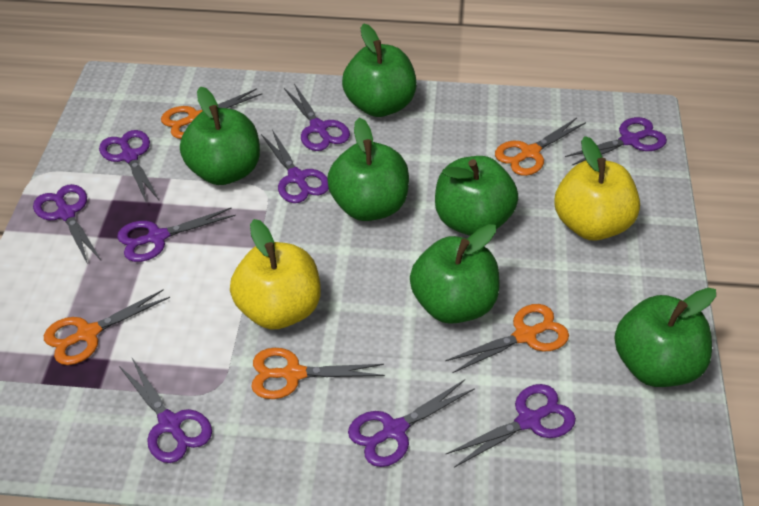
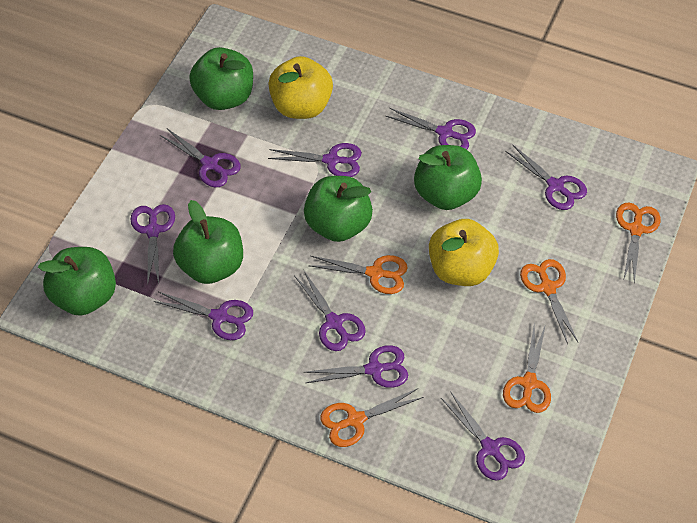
green apple: 6 -> 5

